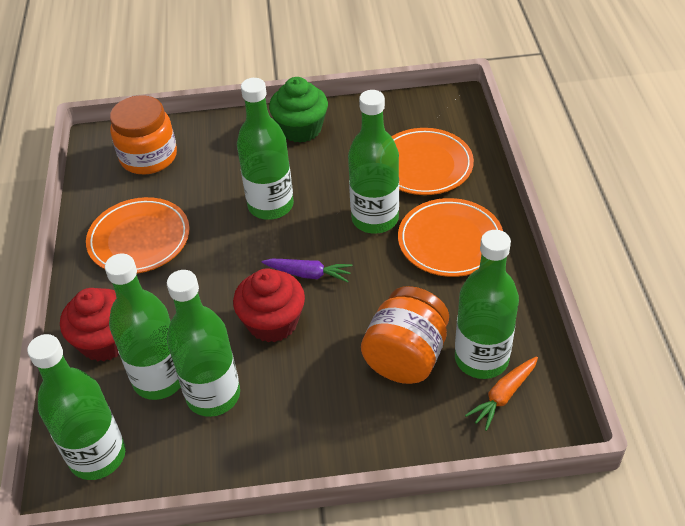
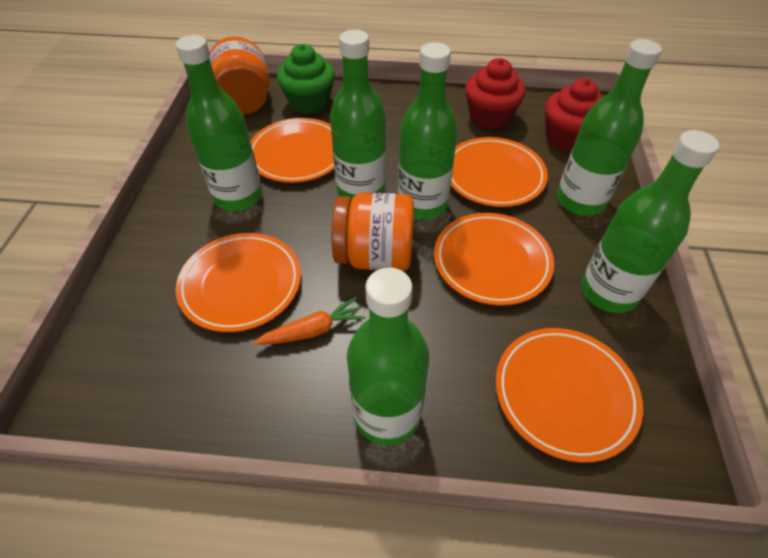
orange plate: 3 -> 5
purple carrot: 1 -> 0

